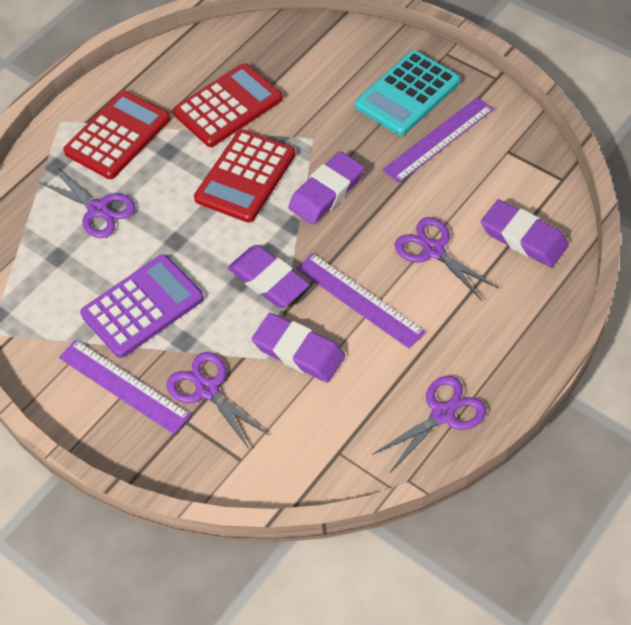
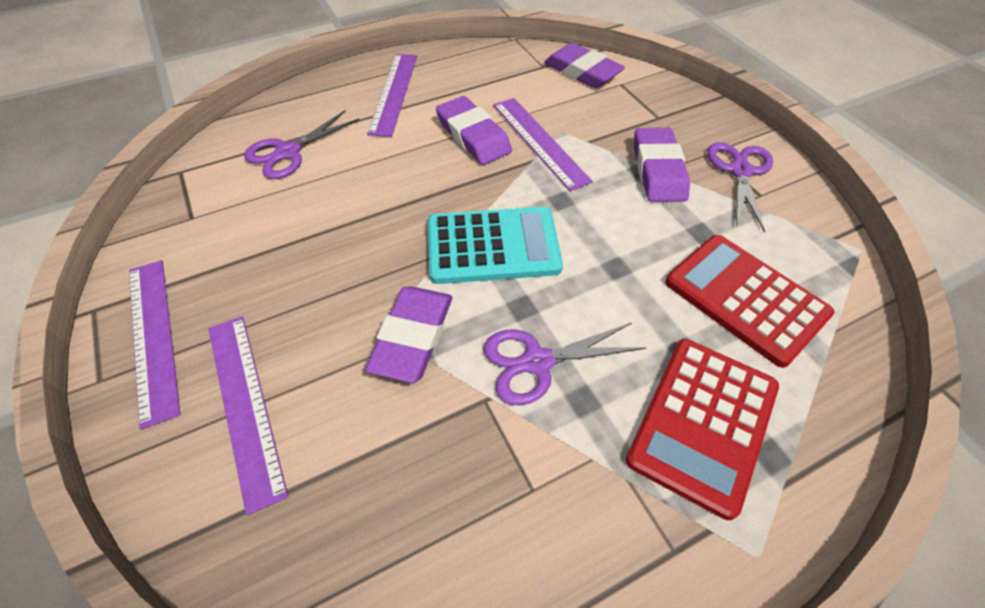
purple calculator: 1 -> 0
purple ruler: 3 -> 4
purple scissors: 4 -> 3
red calculator: 3 -> 2

